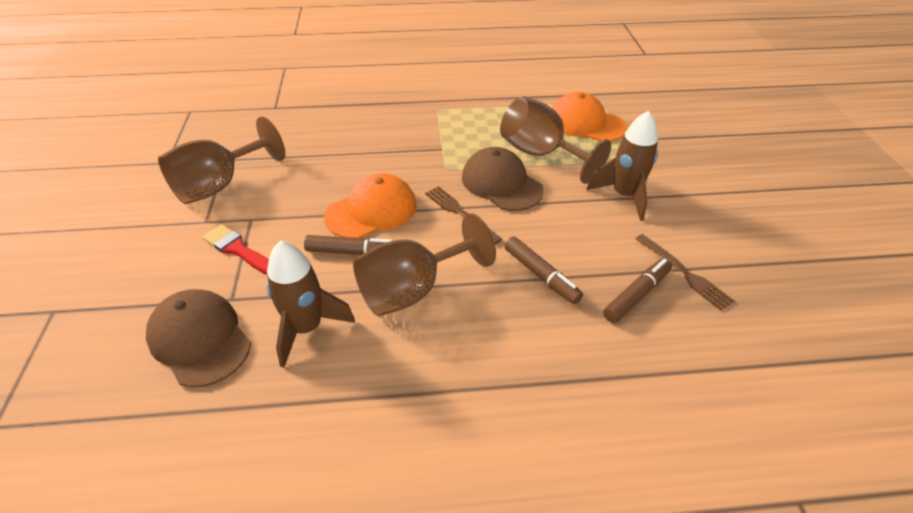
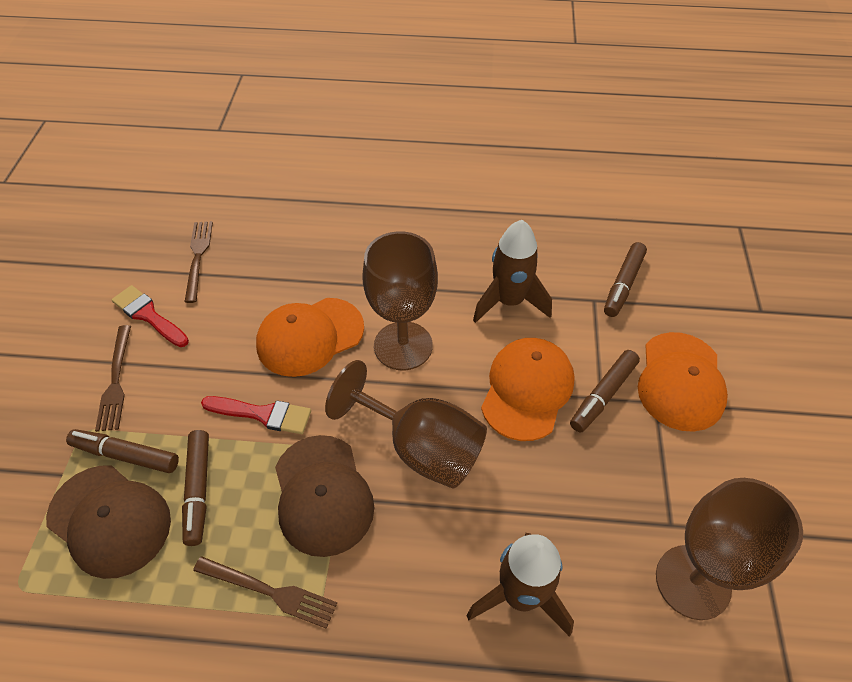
brown fork: 2 -> 3
brown marker: 3 -> 4
orange cap: 2 -> 3
red brush: 1 -> 2

